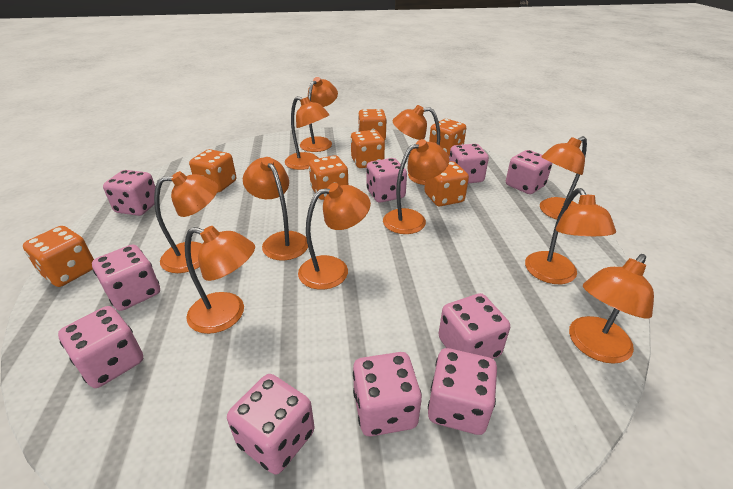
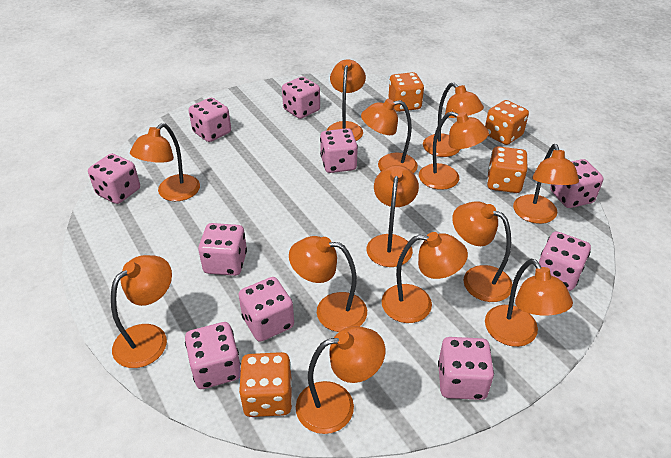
orange dice: 7 -> 4
orange lamp: 11 -> 13

